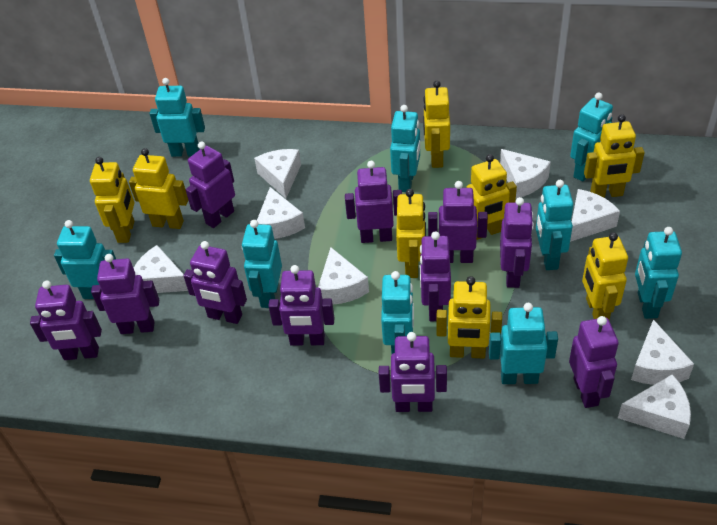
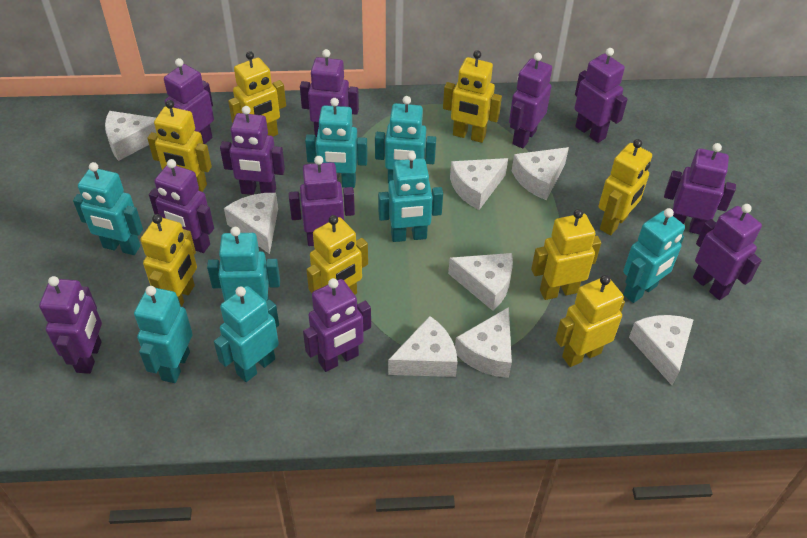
turquoise robot: 9 -> 8

